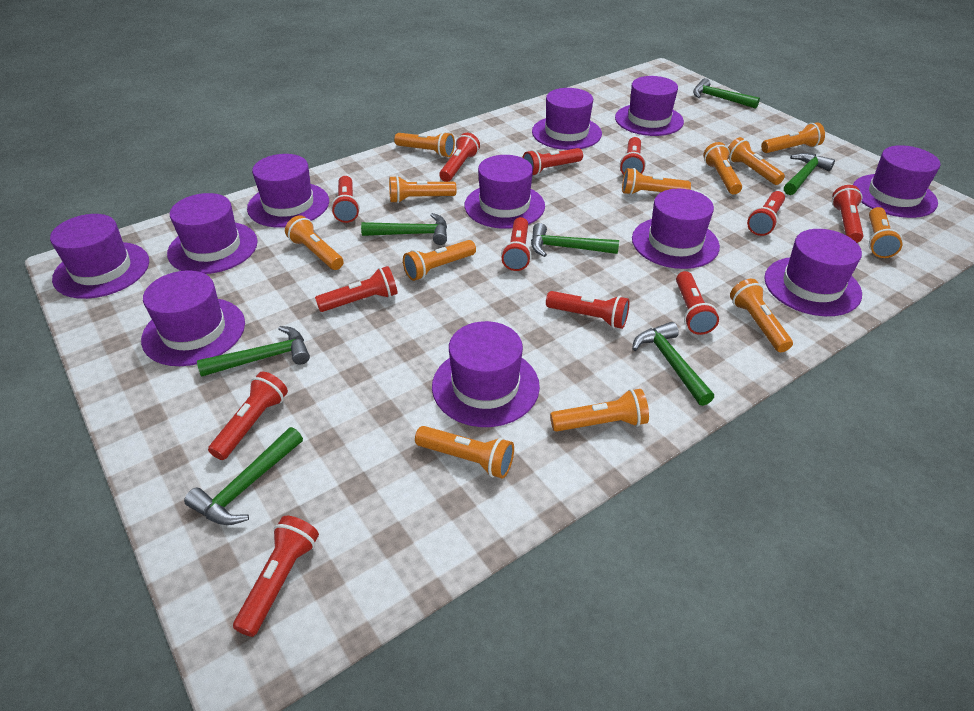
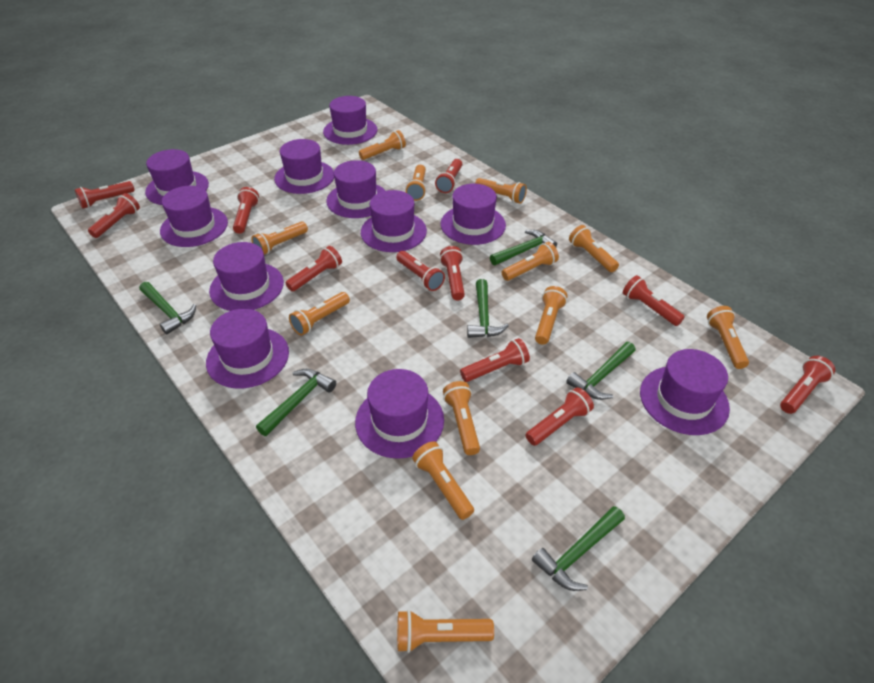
green hammer: 7 -> 6
red flashlight: 12 -> 11

